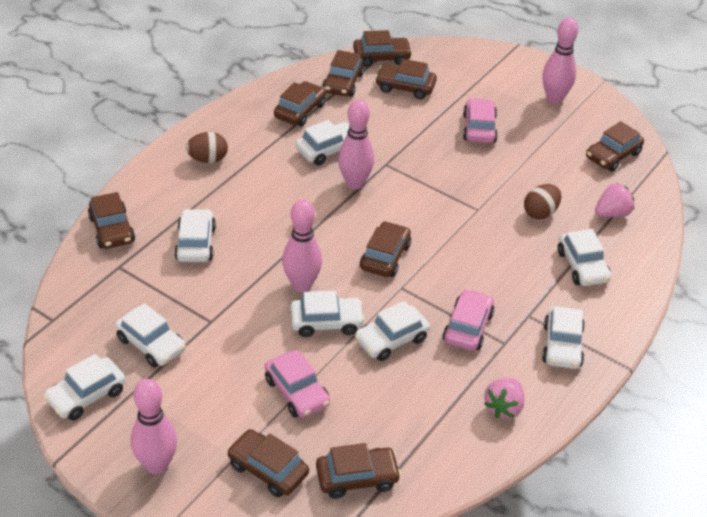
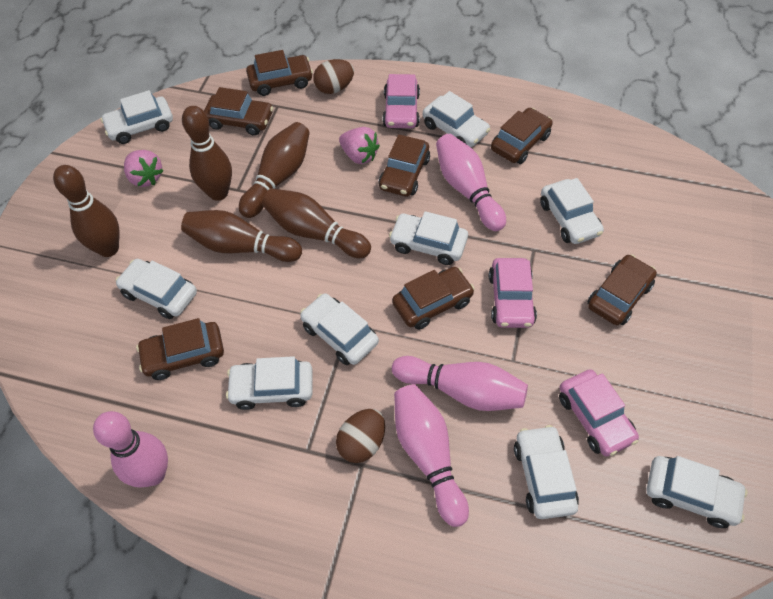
brown bowling pin: 0 -> 5
brown car: 9 -> 7
white car: 8 -> 9

